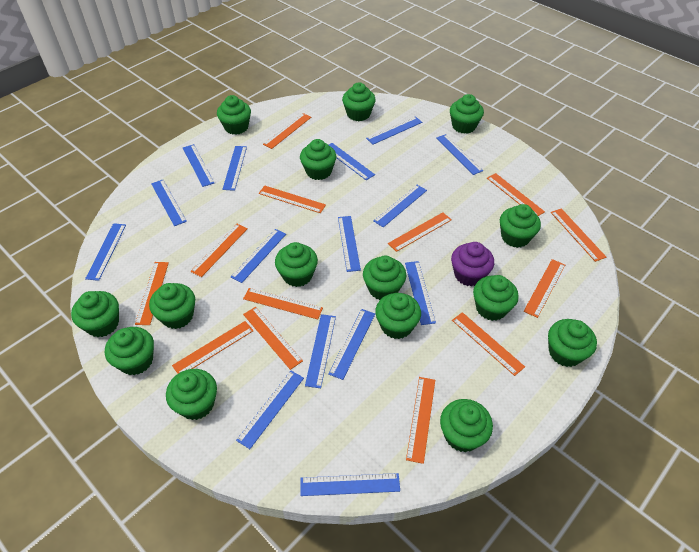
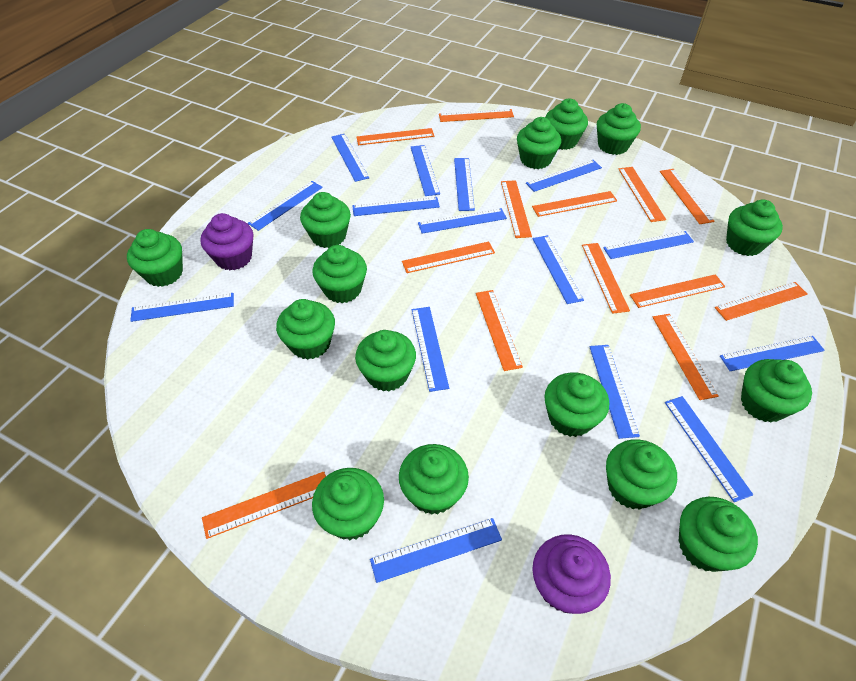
purple cupcake: 1 -> 2

